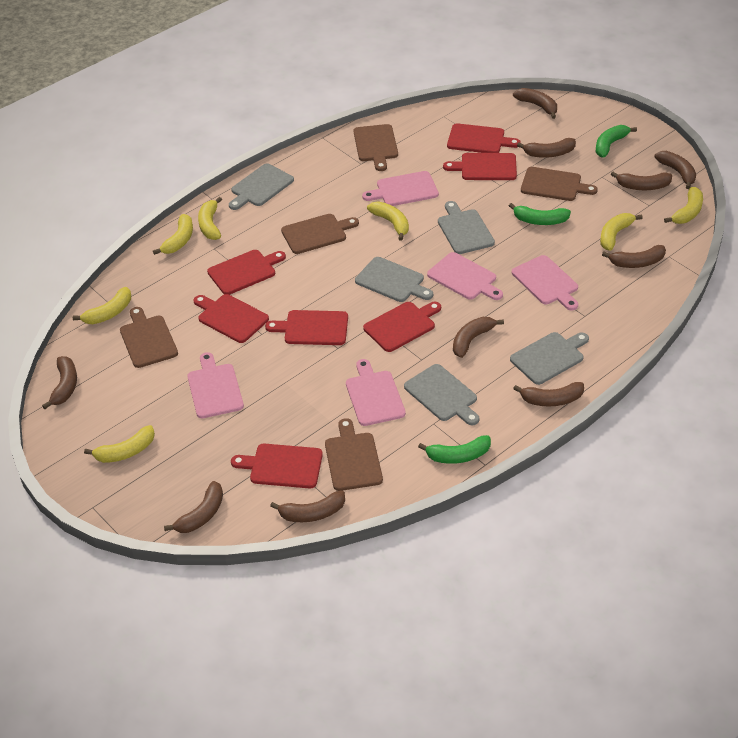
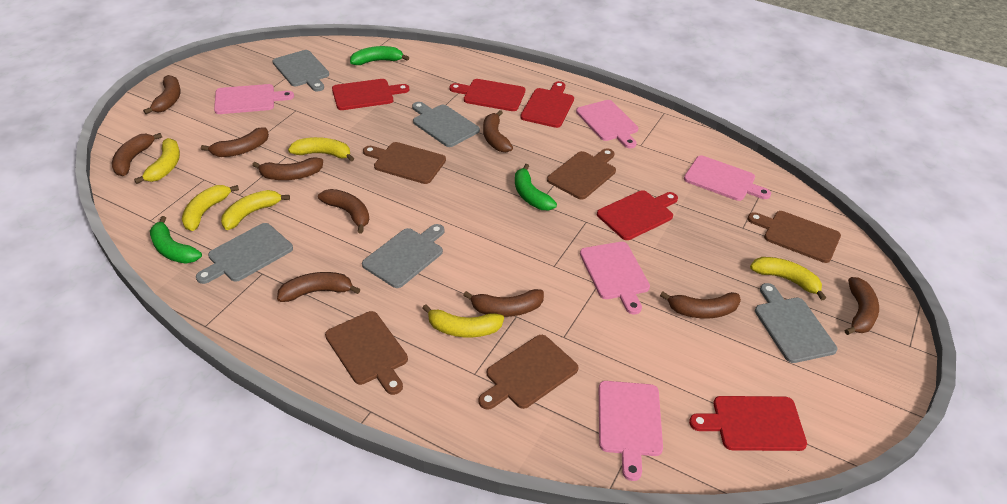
red cutting board: 7 -> 5
yellow banana: 7 -> 6

